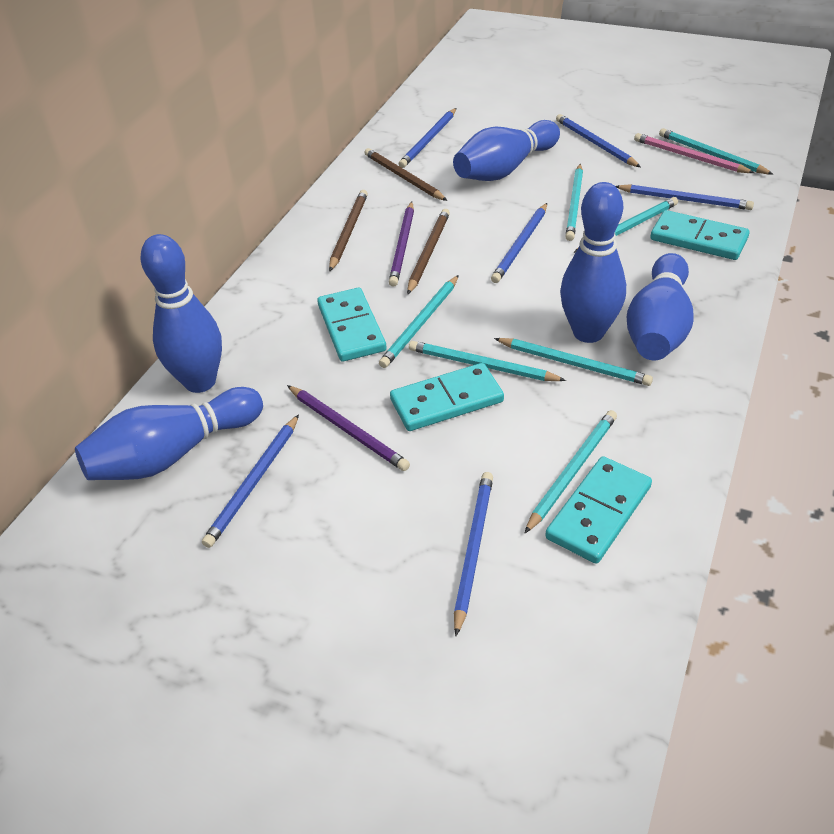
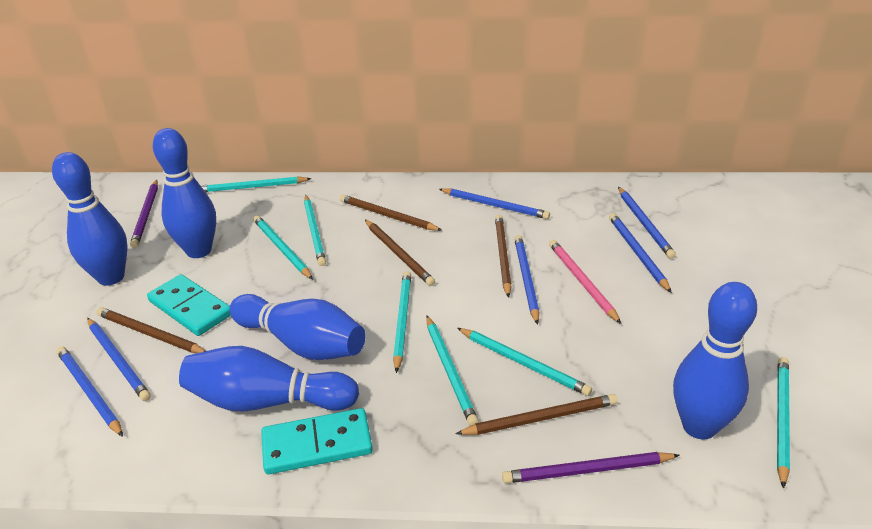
brown pencil: 3 -> 5
turquoise domino: 4 -> 2

